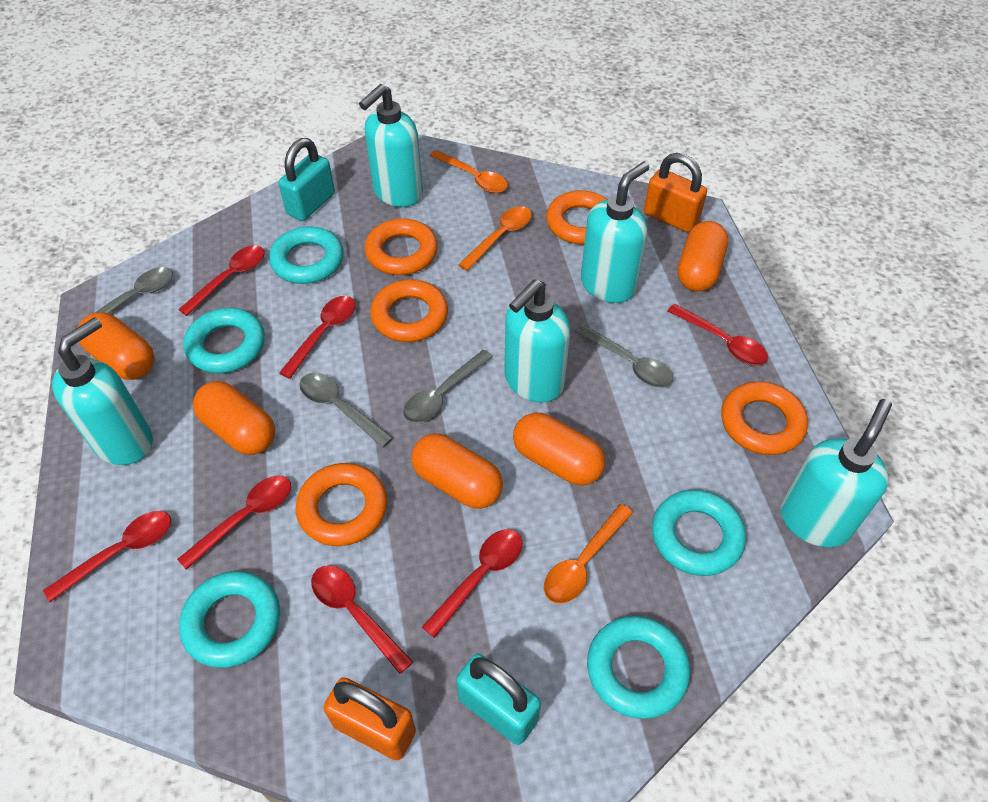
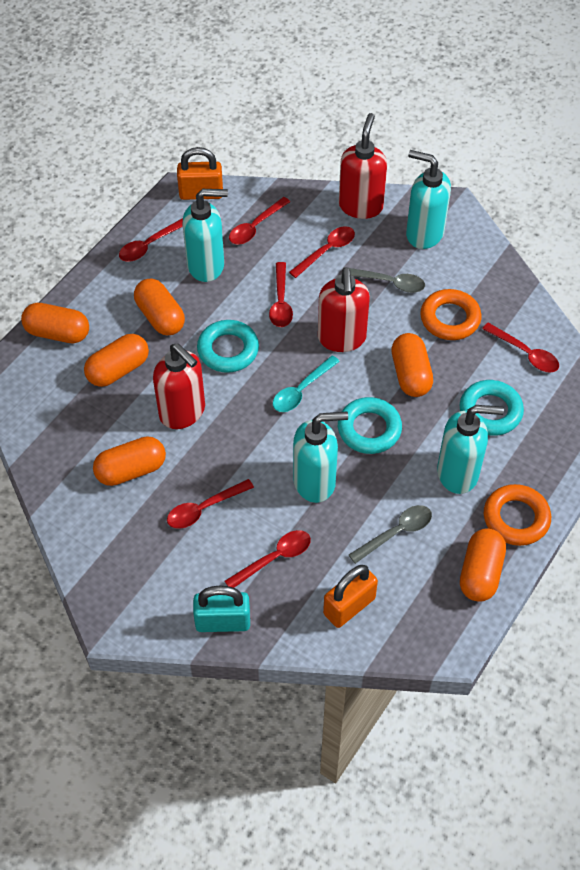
grey spoon: 4 -> 2
orange capsule: 5 -> 6
orange ring: 5 -> 2
orange spoon: 3 -> 0
red soap dispenser: 0 -> 3
turquoise padlock: 2 -> 1
turquoise ring: 5 -> 3
turquoise soap dispenser: 5 -> 4
turquoise spoon: 0 -> 1

